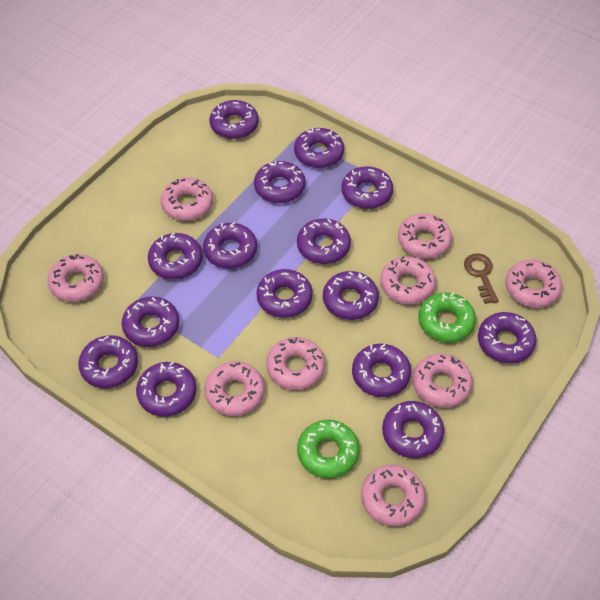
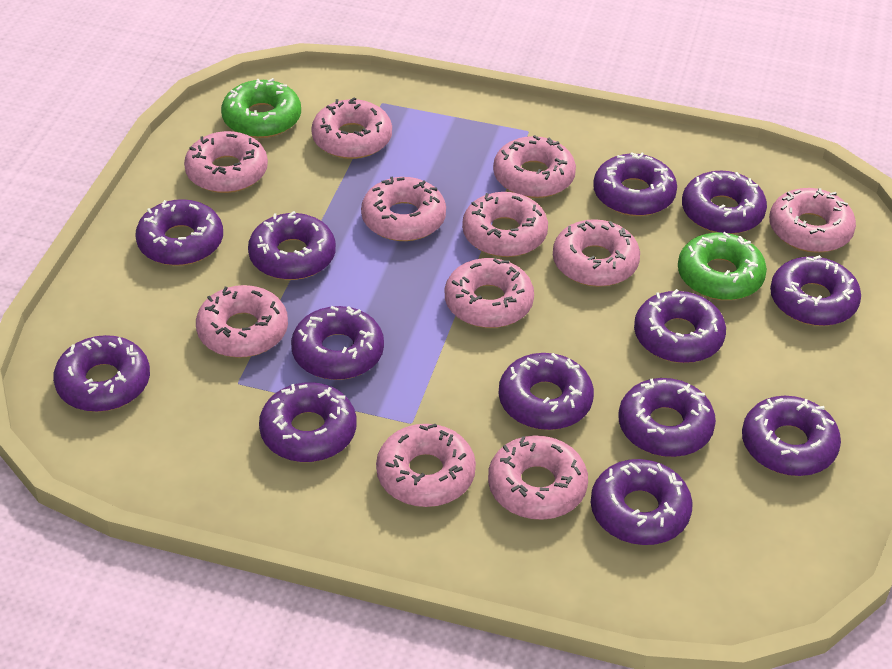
brown key: 1 -> 0
pink donut: 9 -> 11
purple donut: 15 -> 13

